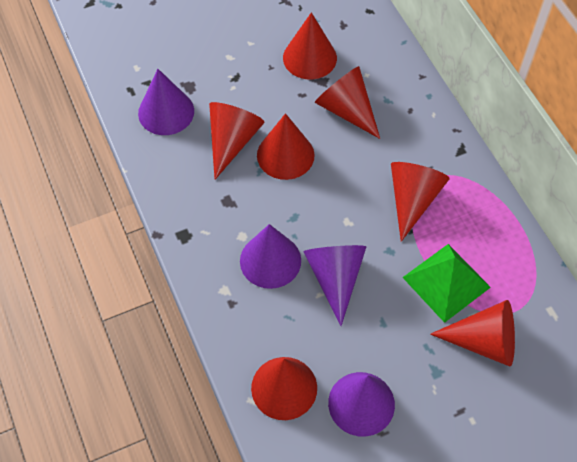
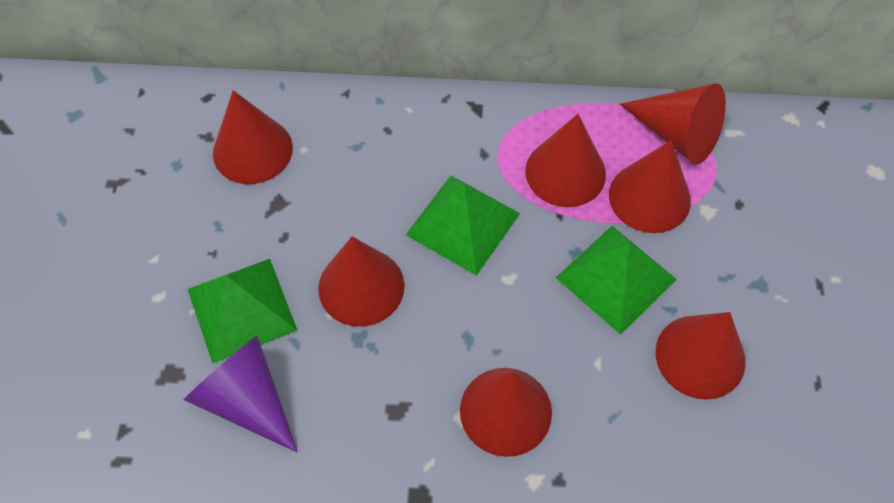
green pyramid: 1 -> 3
purple cone: 4 -> 1

